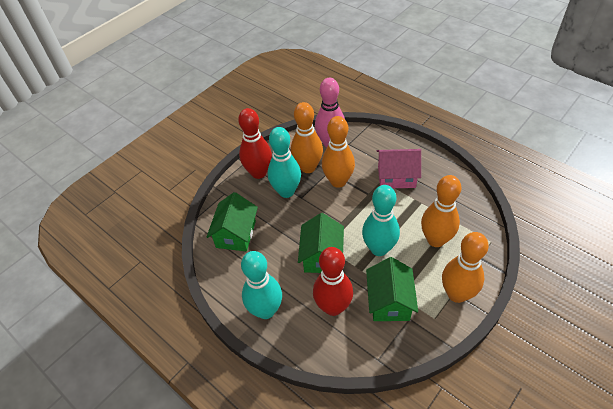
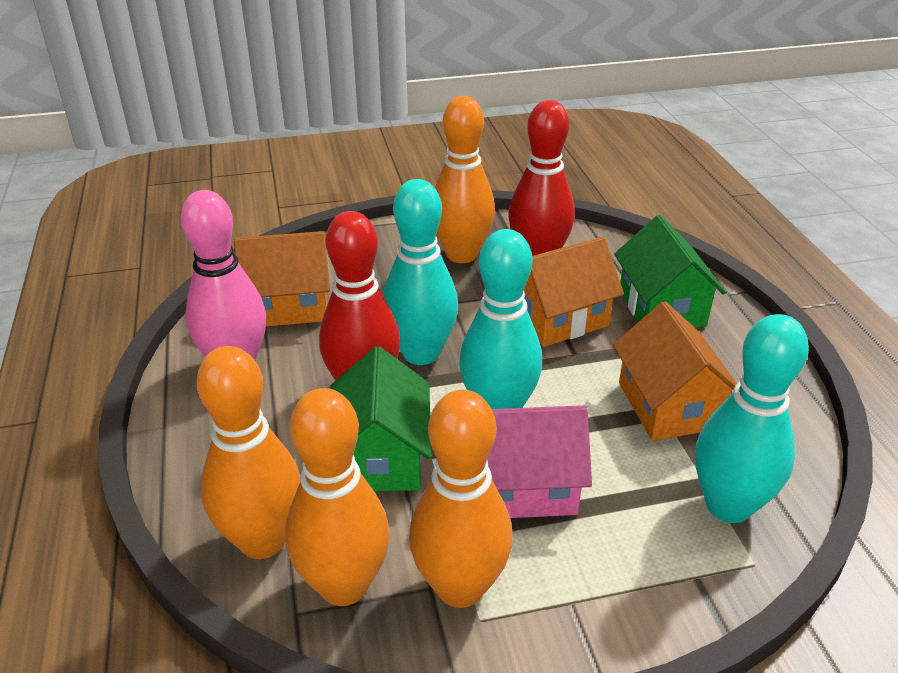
green house: 3 -> 2
orange house: 0 -> 3

